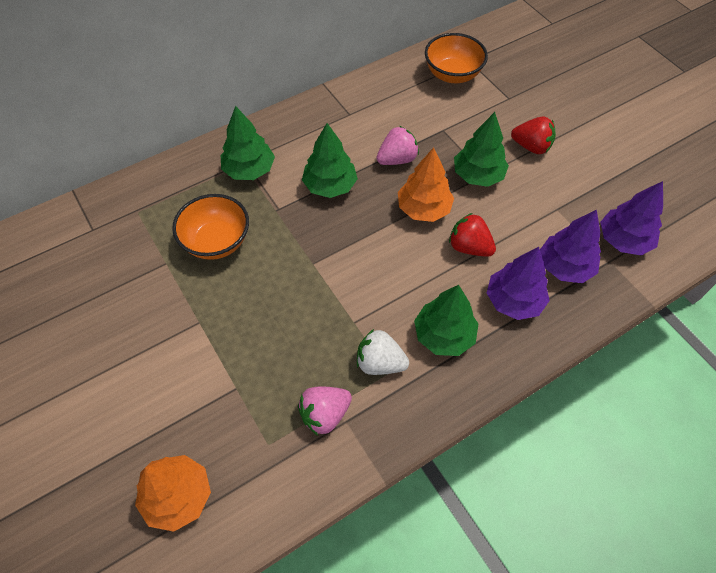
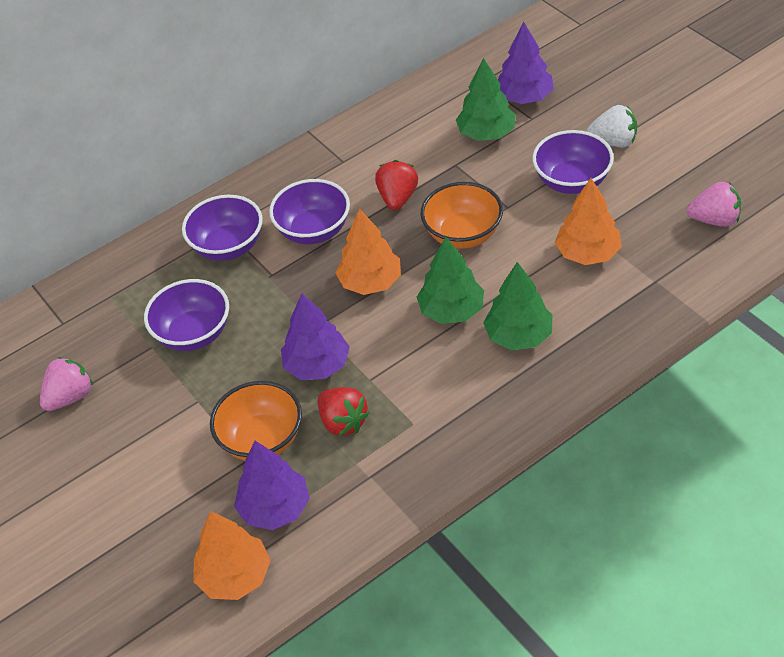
green tree: 4 -> 3
orange tree: 2 -> 3
purple bowl: 0 -> 4

